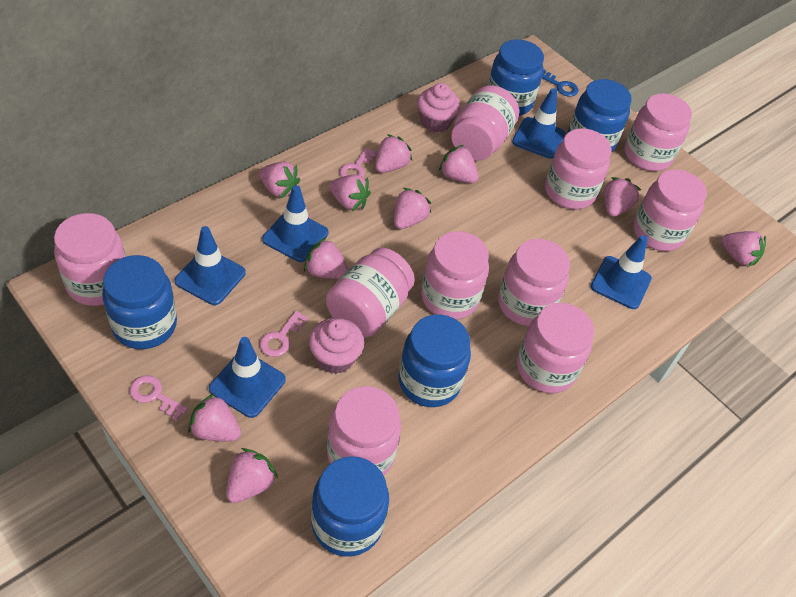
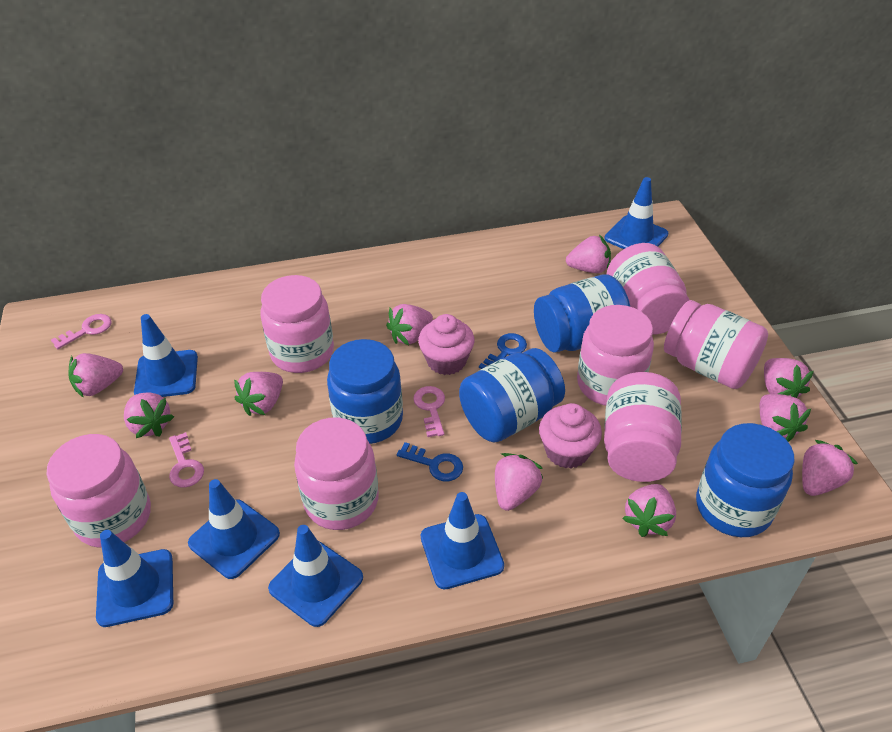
blue jar: 5 -> 4
blue key: 1 -> 2
blue traffic cone: 5 -> 6
pink jar: 10 -> 7

